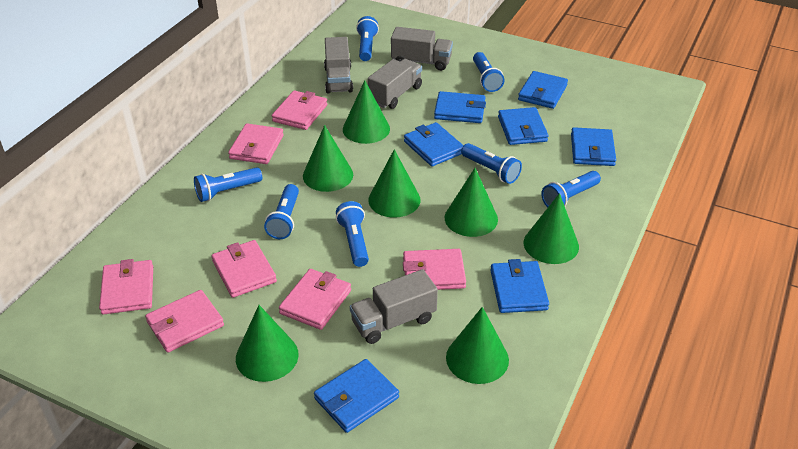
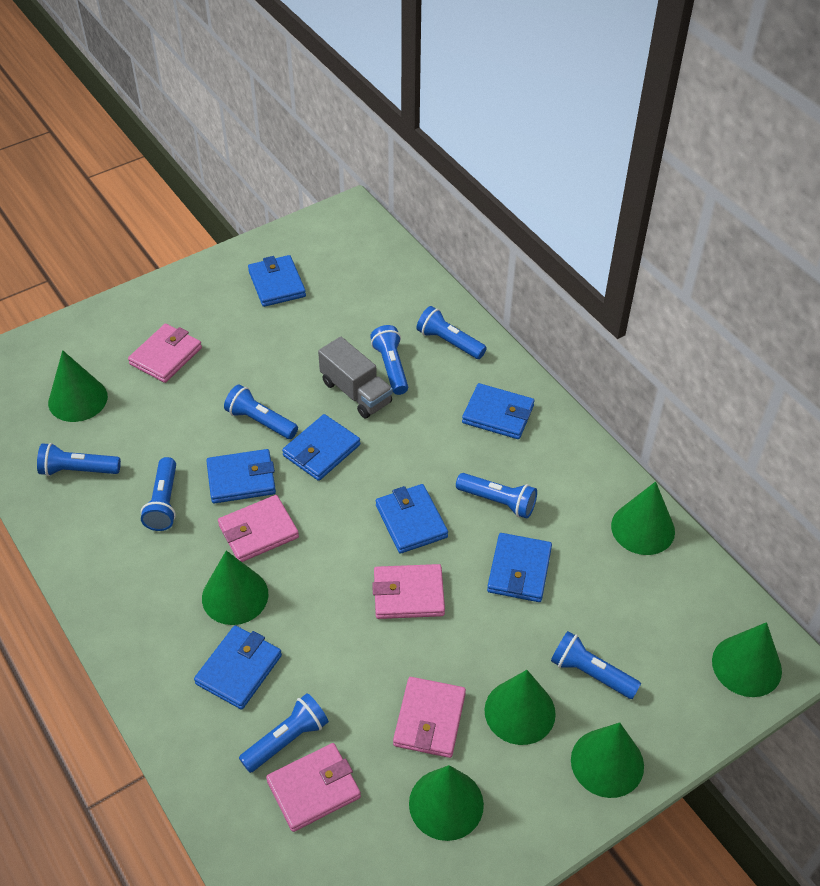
blue flashlight: 7 -> 8
grey truck: 4 -> 1
pink wallet: 7 -> 5

